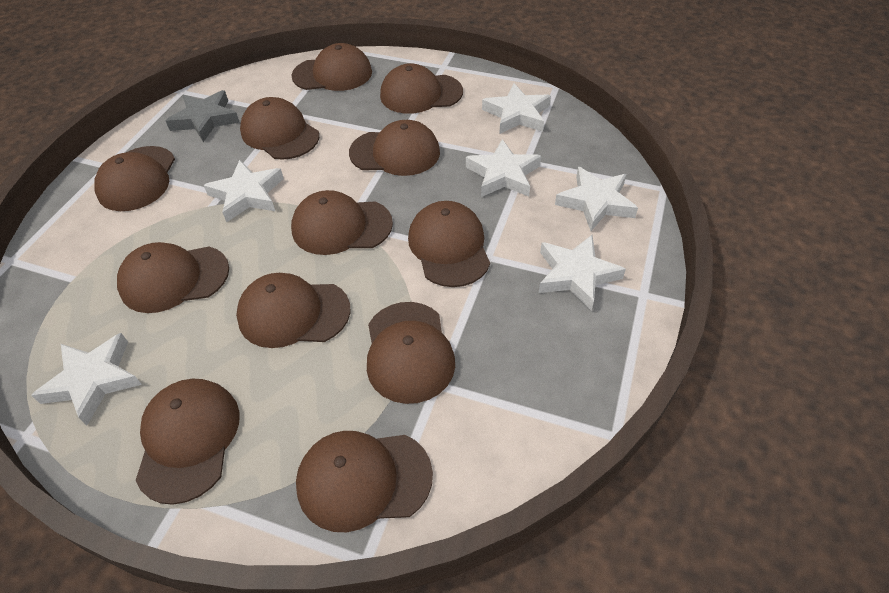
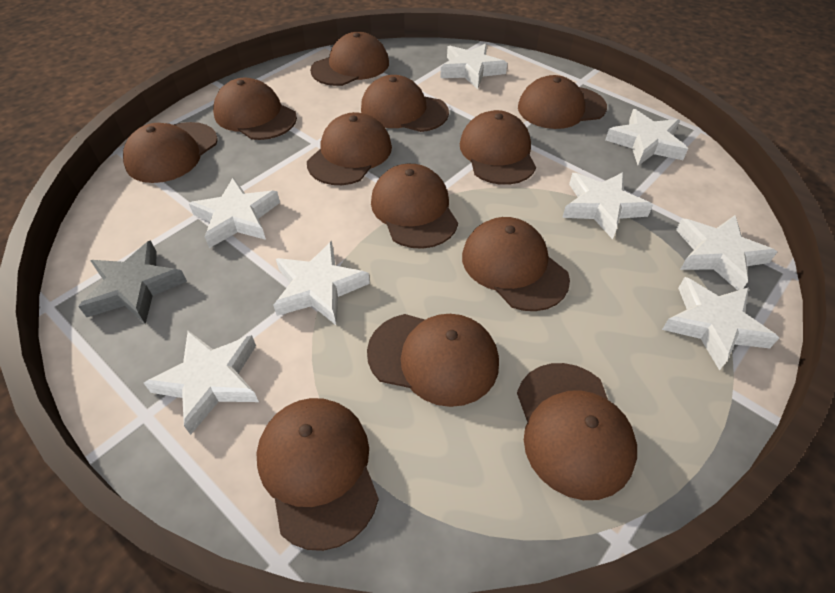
white star: 6 -> 8

